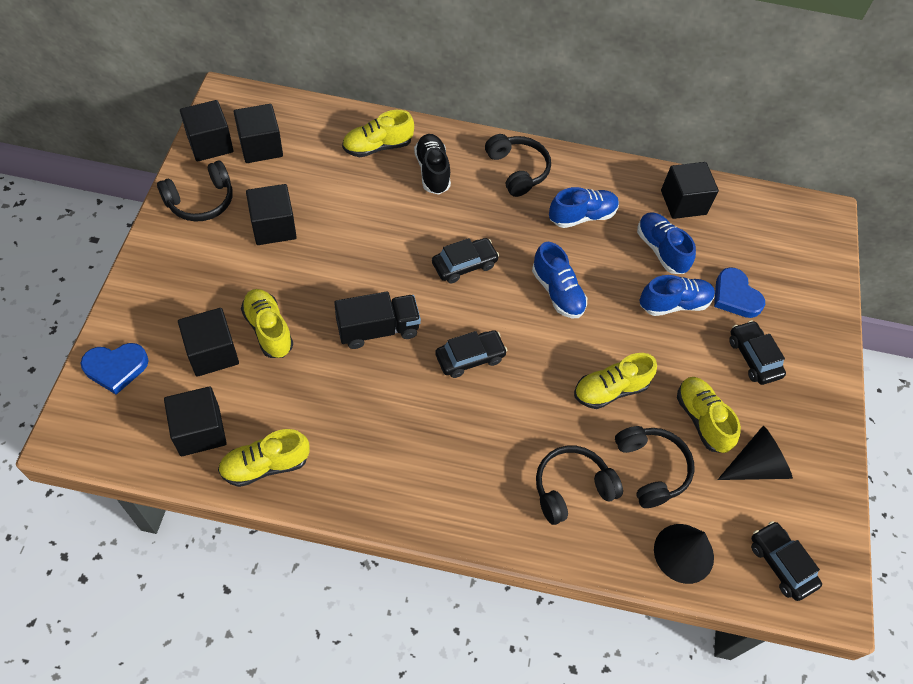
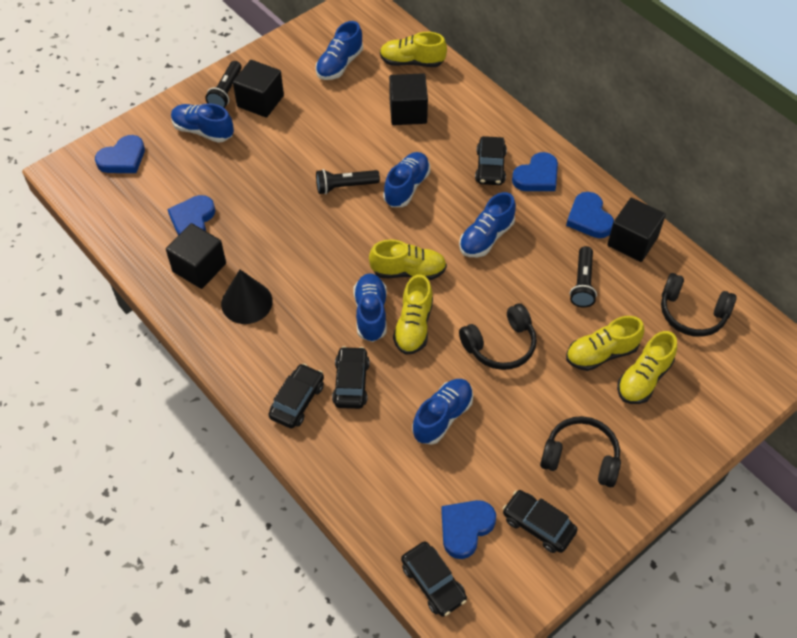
black car: 4 -> 5
black cone: 2 -> 1
black cube: 6 -> 4
black flashlight: 0 -> 3
black headphones: 4 -> 3
black shoe: 1 -> 0
black truck: 1 -> 0
blue heart: 2 -> 5
blue shoe: 4 -> 6

